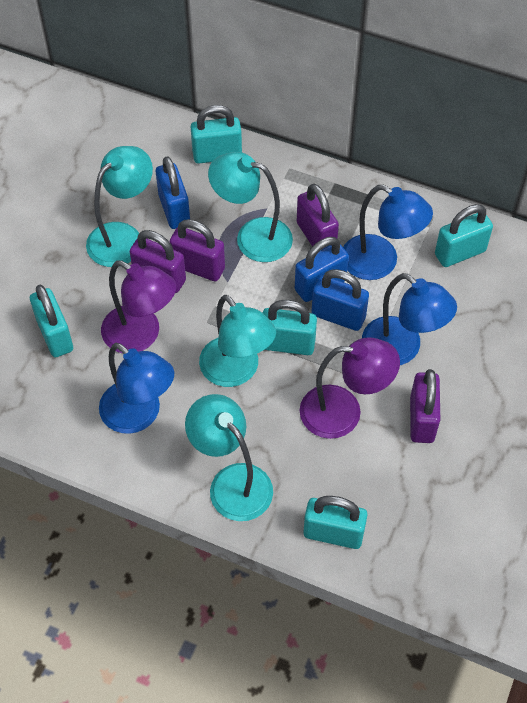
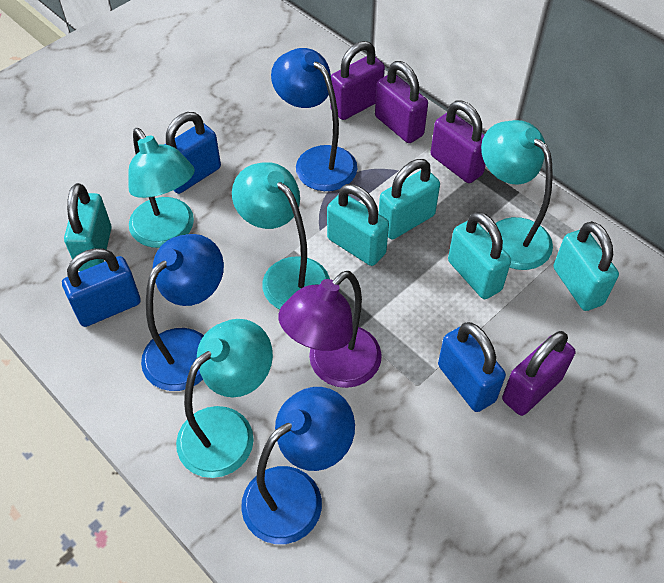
purple lamp: 2 -> 1

